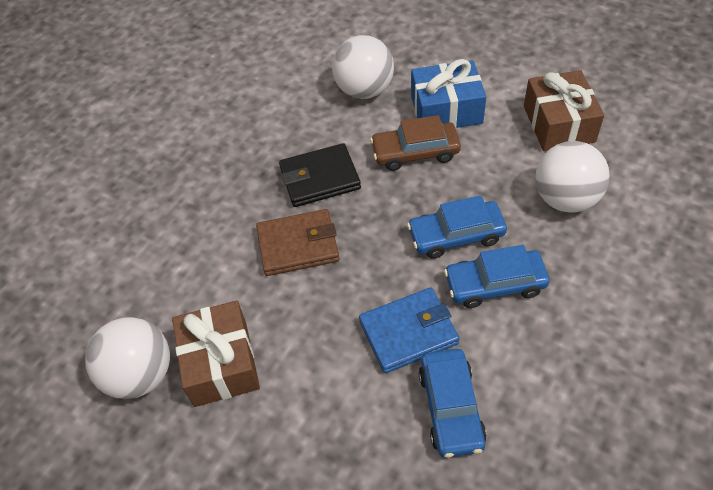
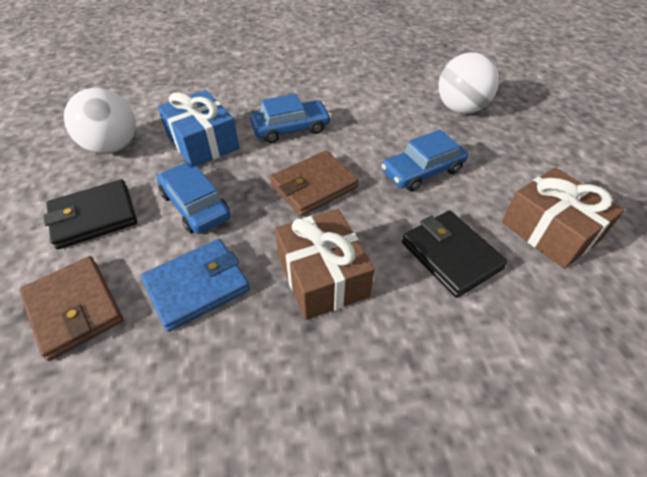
black wallet: 1 -> 2
brown car: 1 -> 0
brown wallet: 1 -> 2
white ball: 3 -> 2

